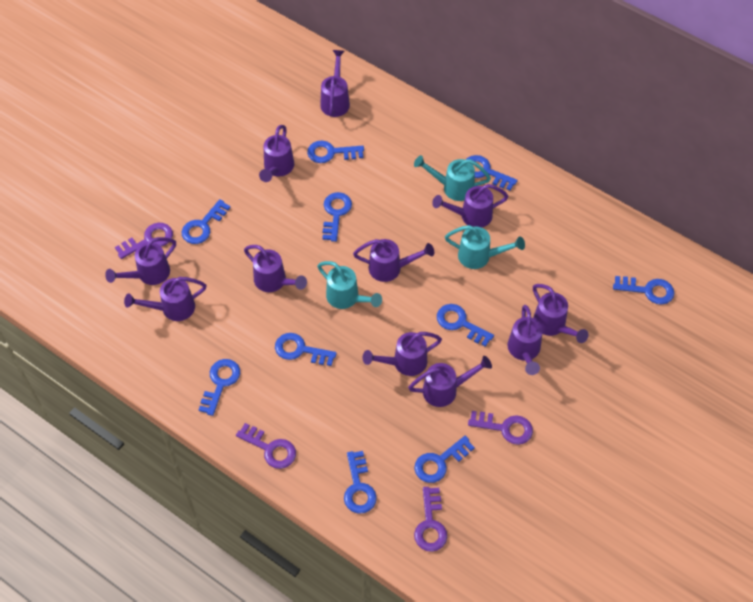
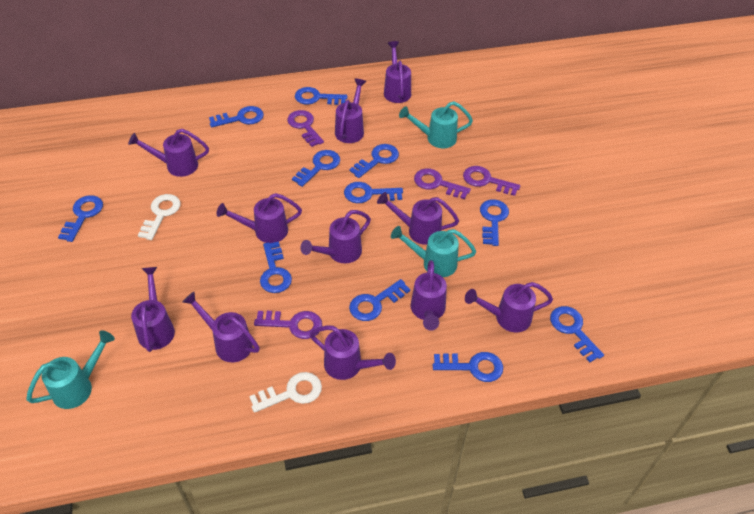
blue key: 10 -> 11
white key: 0 -> 2

